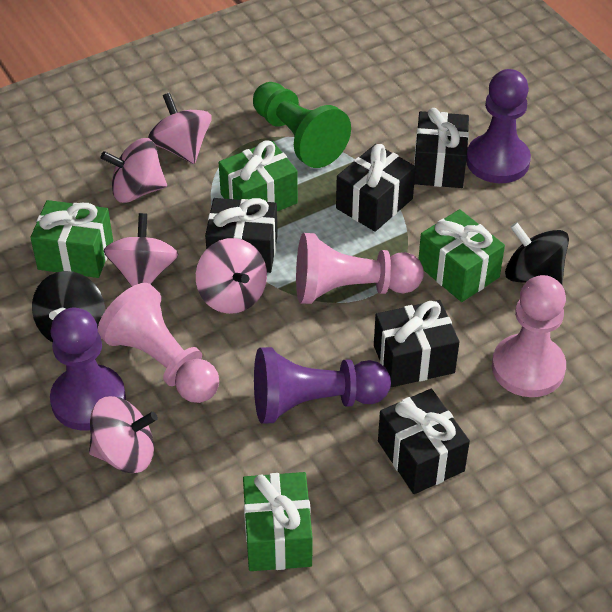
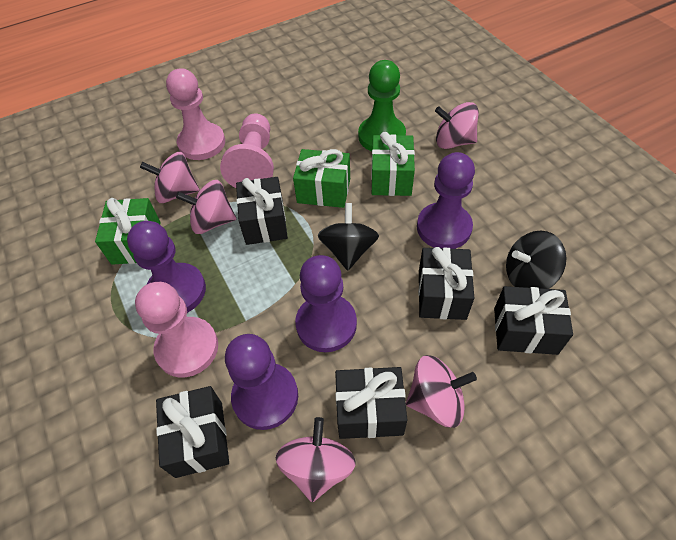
green gift: 4 -> 3
purple pawn: 3 -> 4

